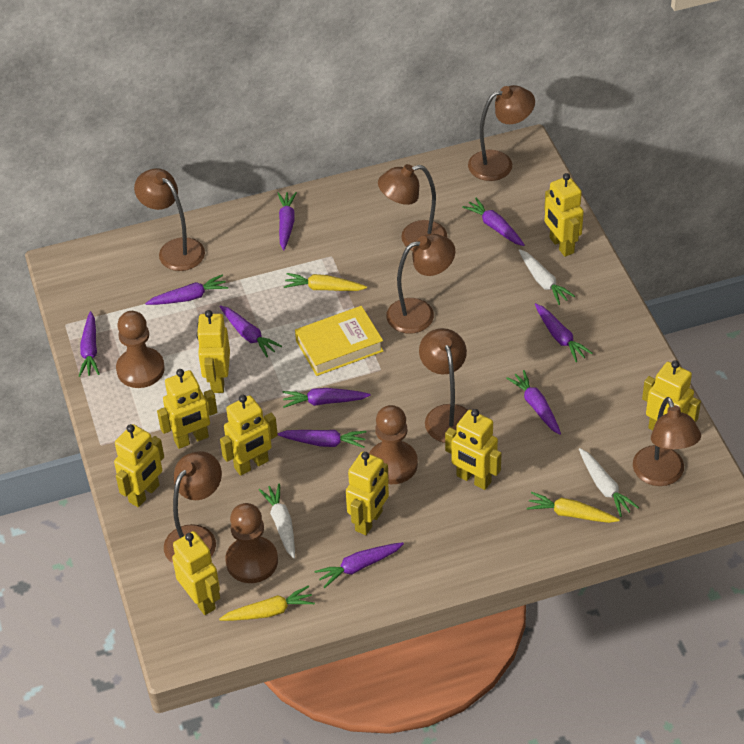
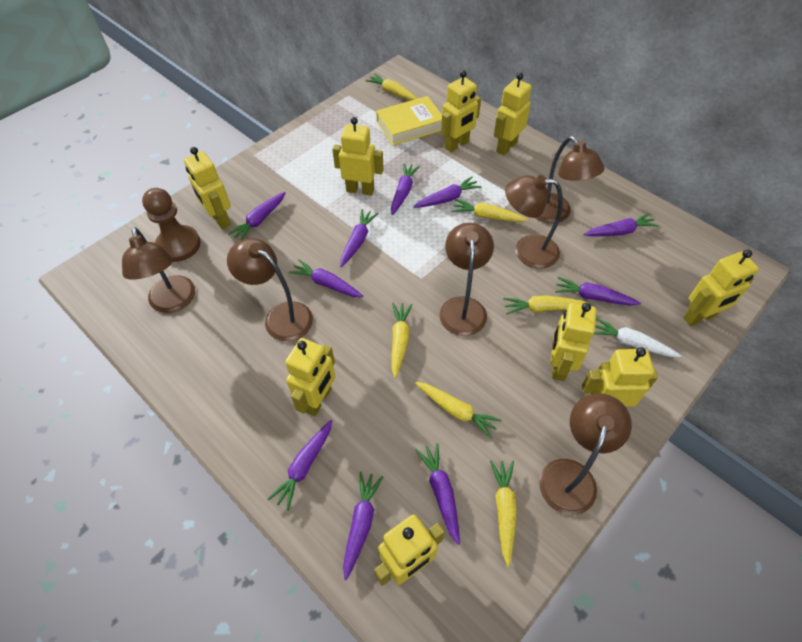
brown lamp: 7 -> 6
brown pawn: 3 -> 1
white carrot: 3 -> 1
yellow carrot: 3 -> 6

